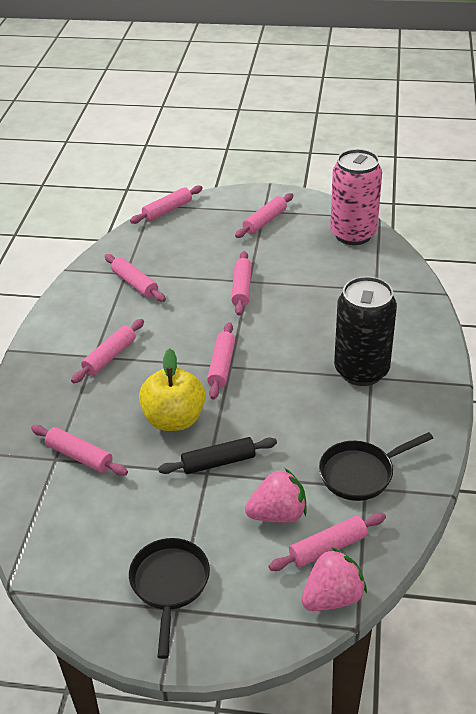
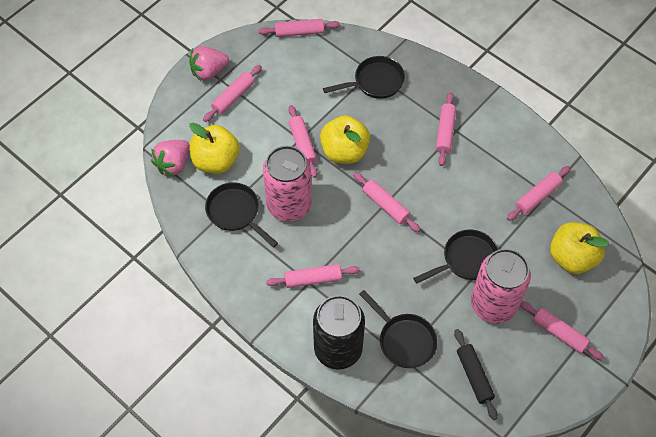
black pan: 2 -> 4
pink can: 1 -> 2
yellow apple: 1 -> 3

